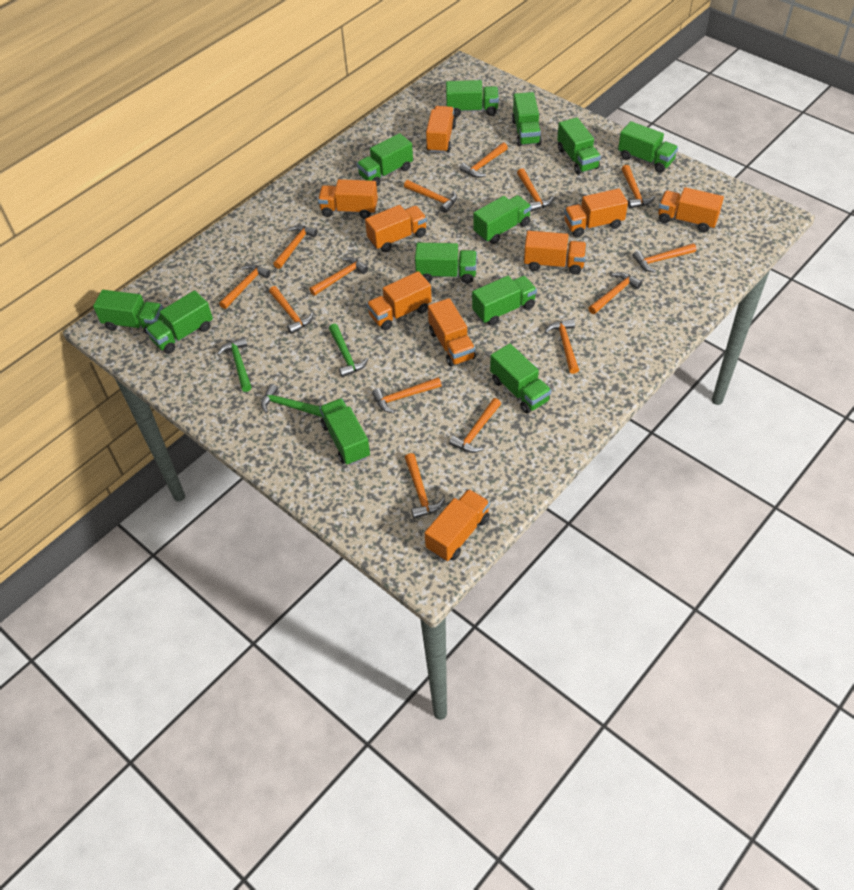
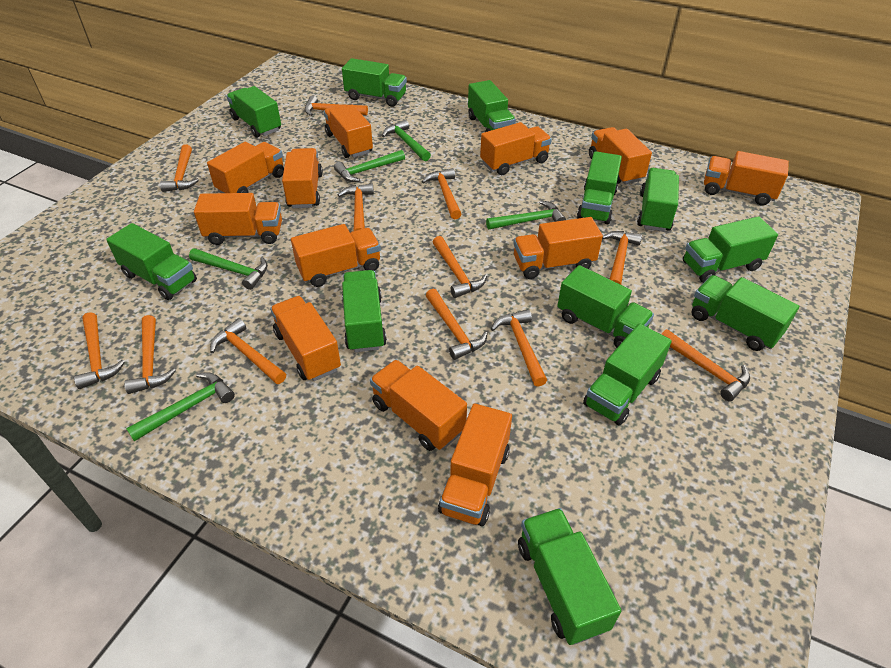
green hammer: 3 -> 5
orange hammer: 14 -> 12
orange truck: 9 -> 12

